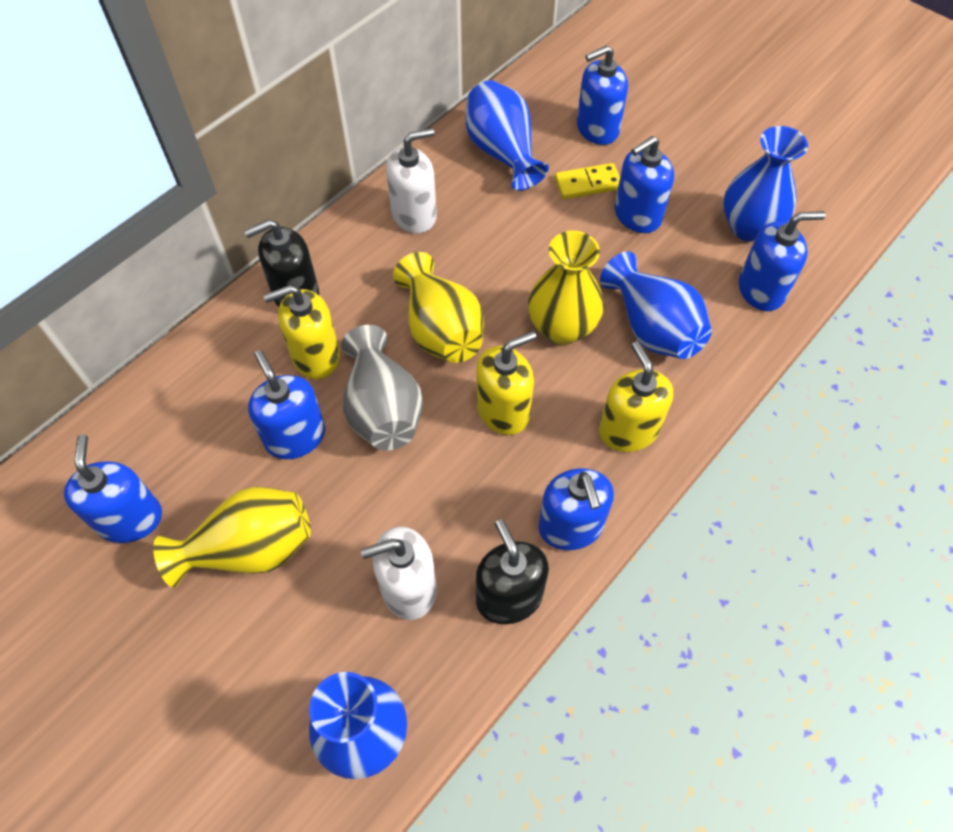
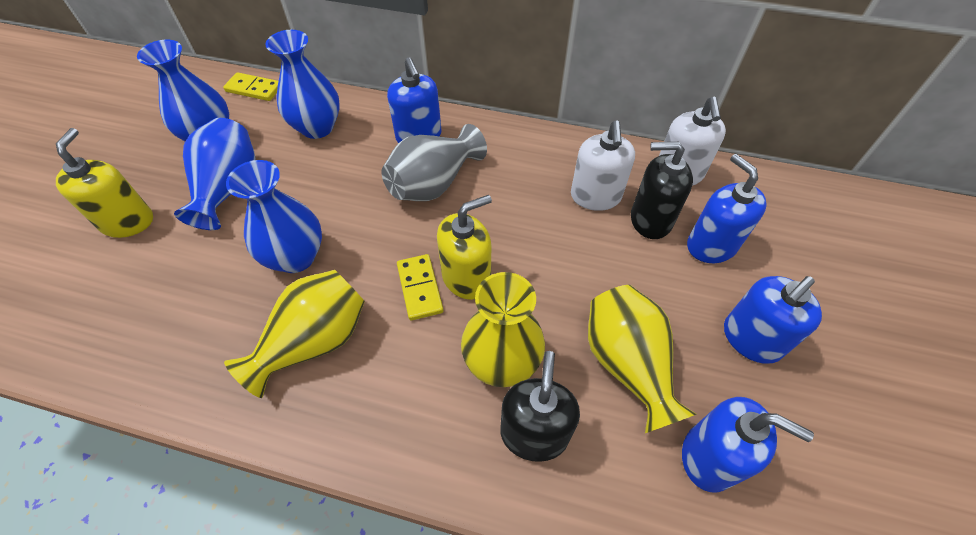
blue soap dispenser: 6 -> 4
yellow domino: 1 -> 2
yellow soap dispenser: 3 -> 2

